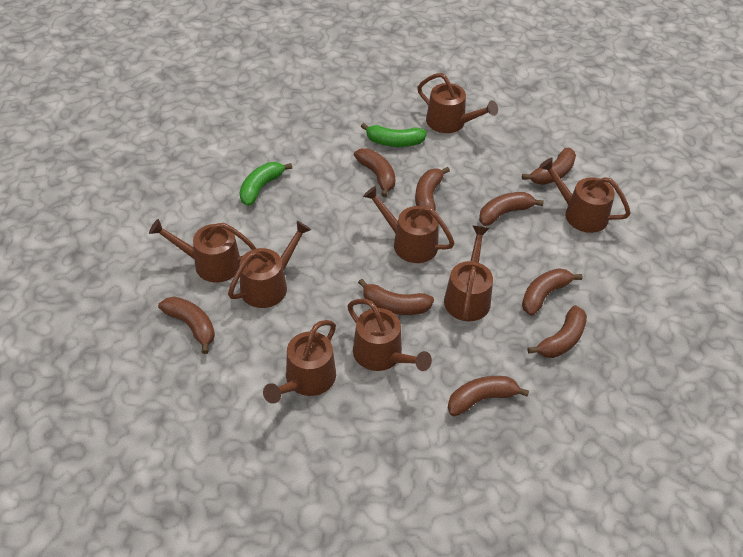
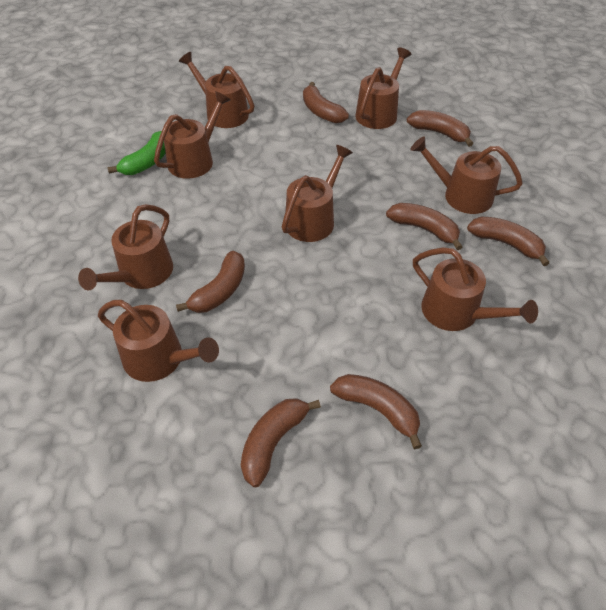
brown banana: 9 -> 7
green banana: 2 -> 1

